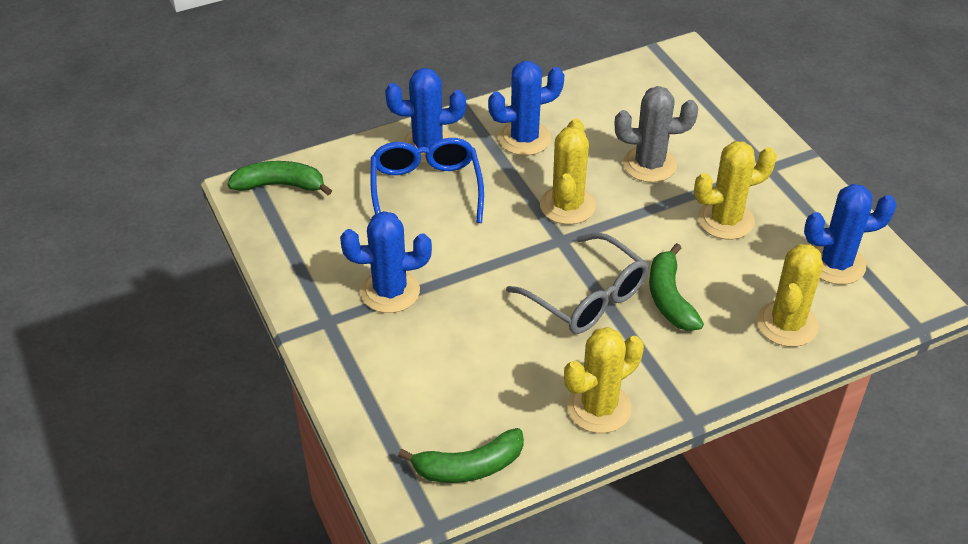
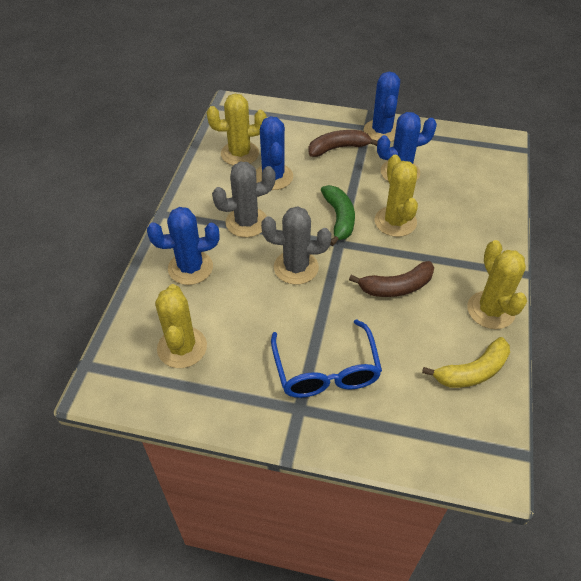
brown banana: 0 -> 2
green banana: 3 -> 1
grey cactus: 1 -> 2
grey glasses: 1 -> 0
yellow banana: 0 -> 1

